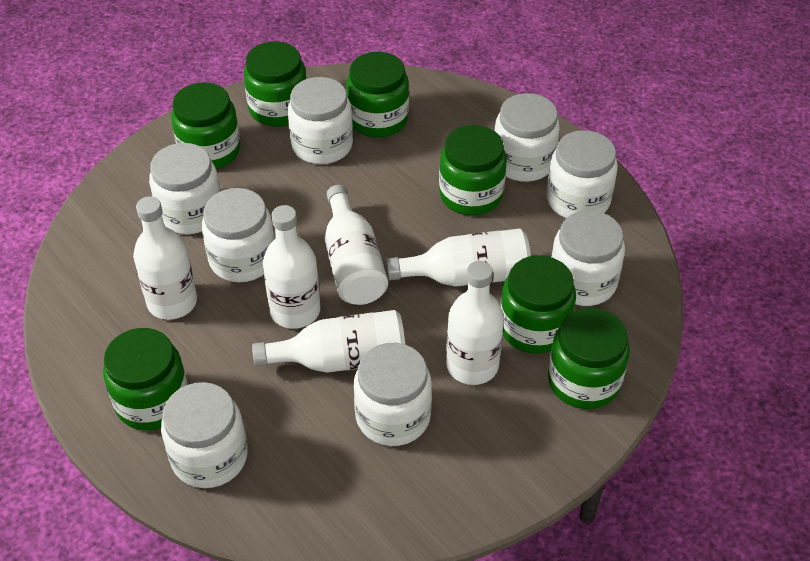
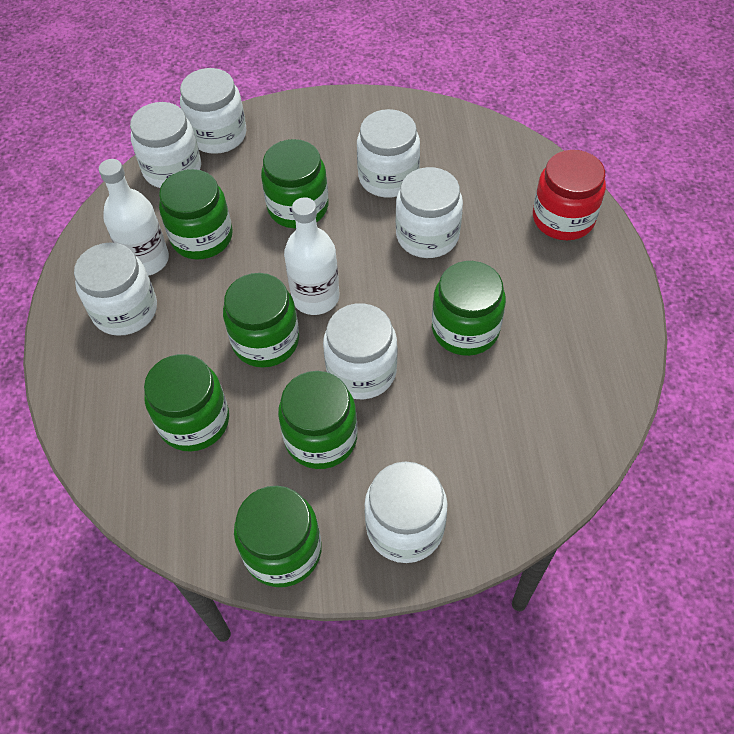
red jar: 0 -> 1
white bottle: 6 -> 2
white jar: 8 -> 7

